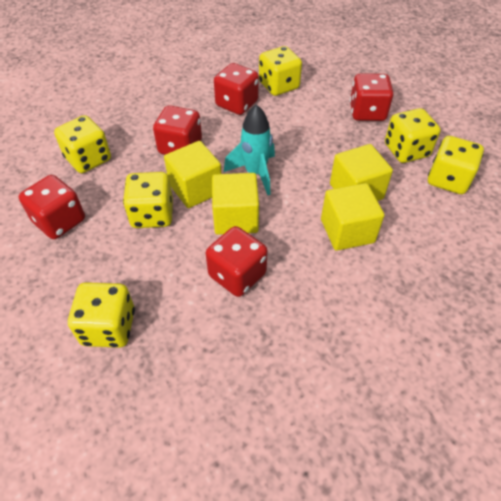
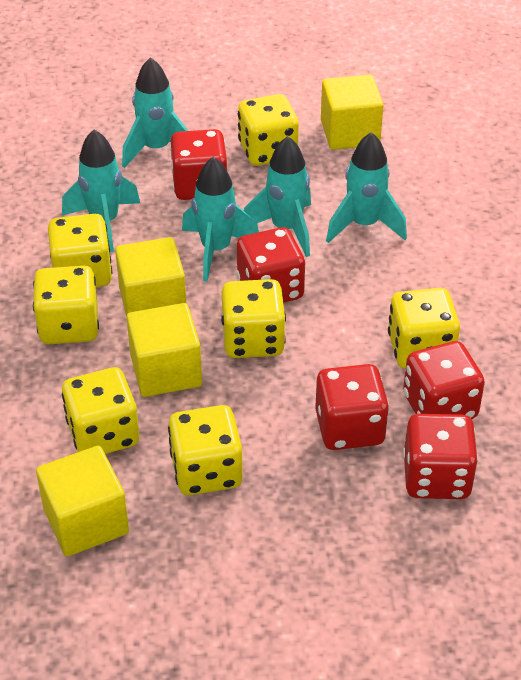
turquoise rocket: 1 -> 5
yellow dice: 6 -> 7

